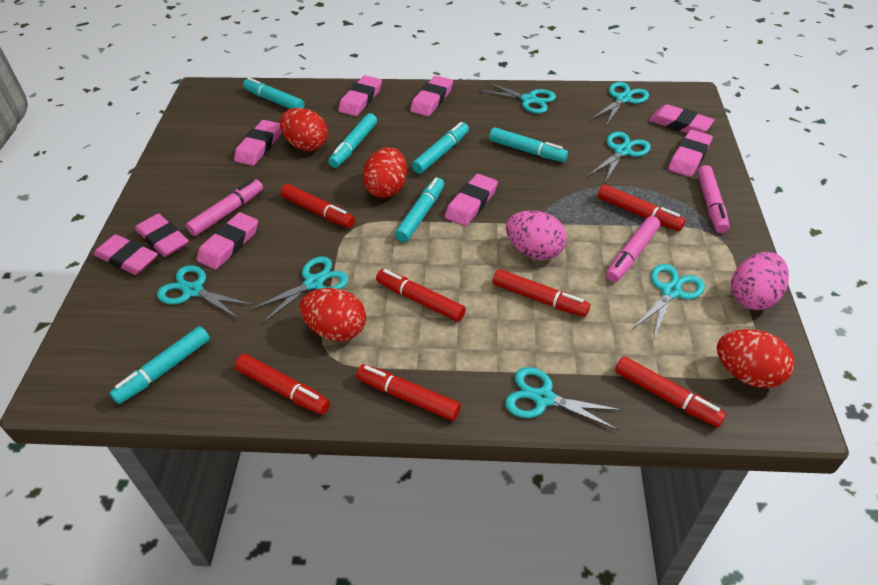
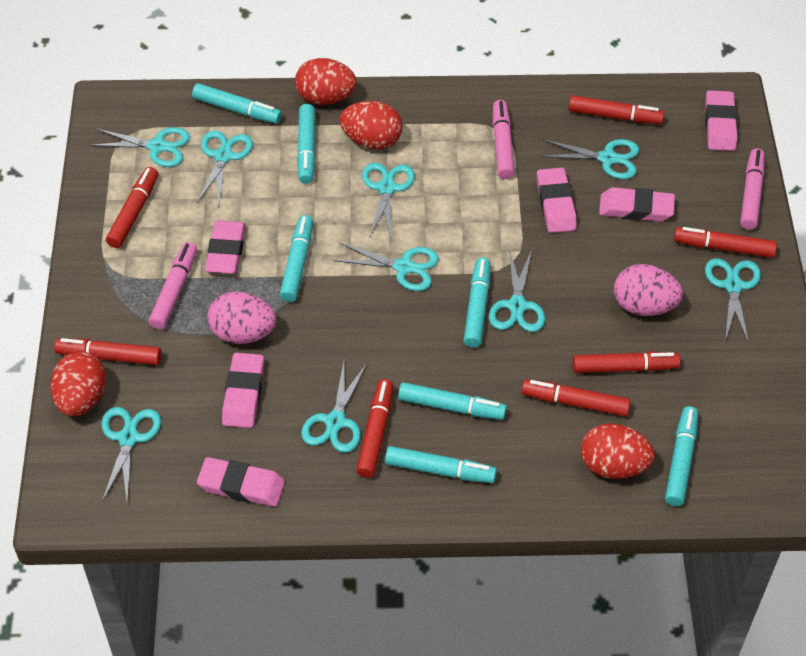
pink eraser: 9 -> 6
turquoise marker: 6 -> 7
turquoise scissors: 7 -> 9

